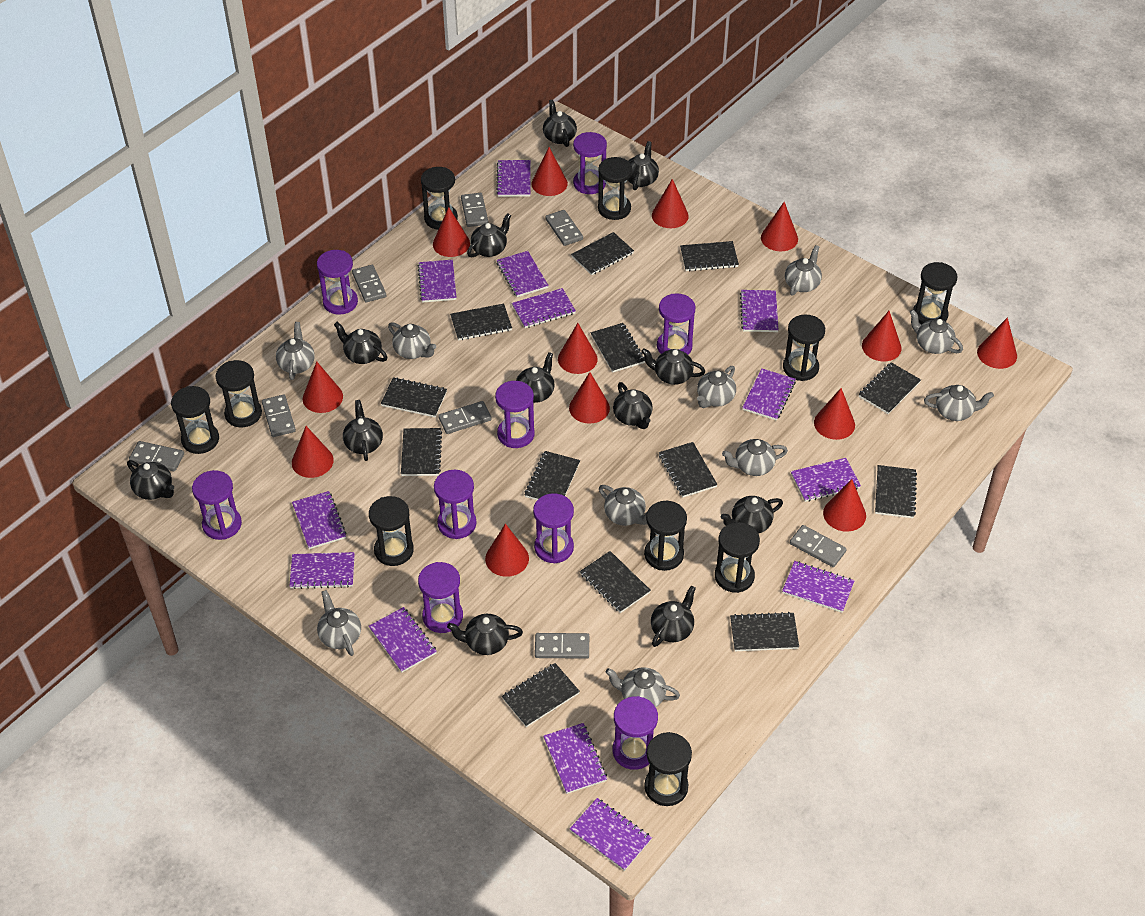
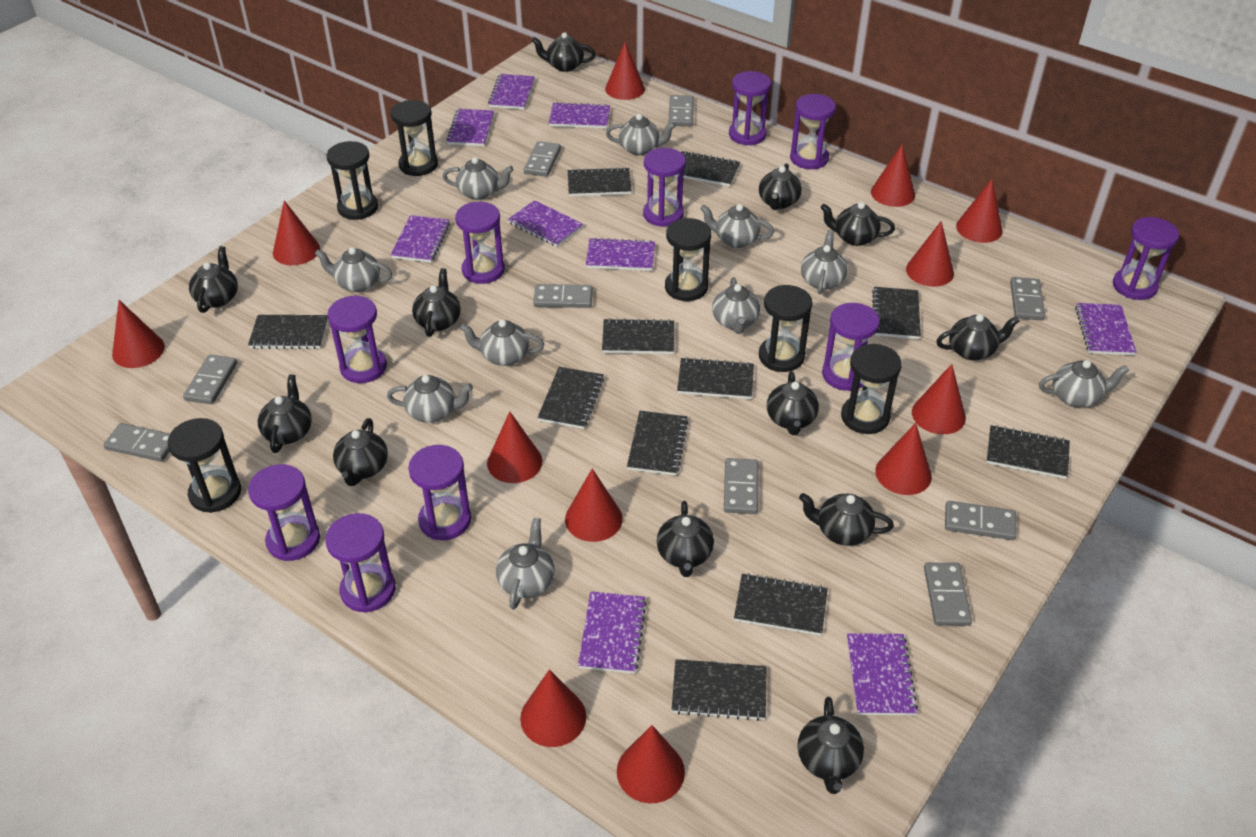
black hourglass: 10 -> 6
black notebook: 13 -> 11
grey domino: 8 -> 9
purple hourglass: 9 -> 10
purple notebook: 13 -> 9
red cone: 13 -> 12

